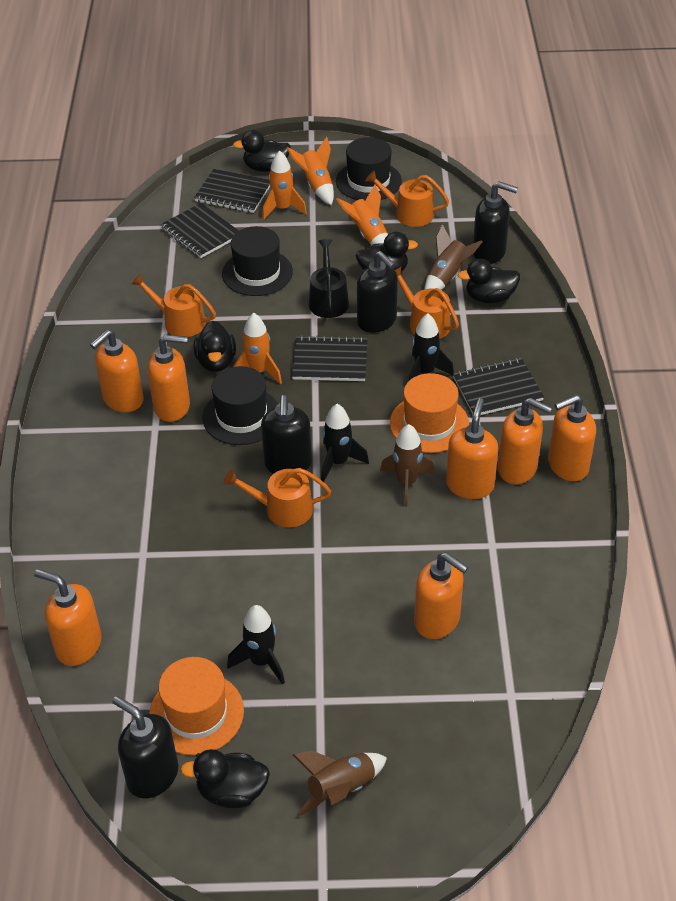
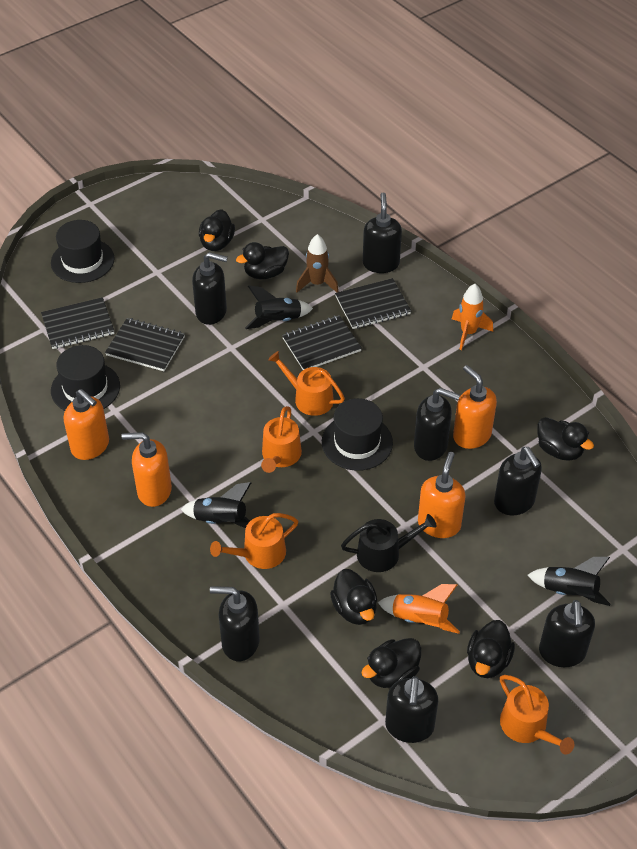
black duck: 5 -> 6
black soap dispenser: 4 -> 7
brown rocket: 3 -> 1
orange hat: 2 -> 0
orange rocket: 4 -> 2
orange soap dispenser: 7 -> 4

